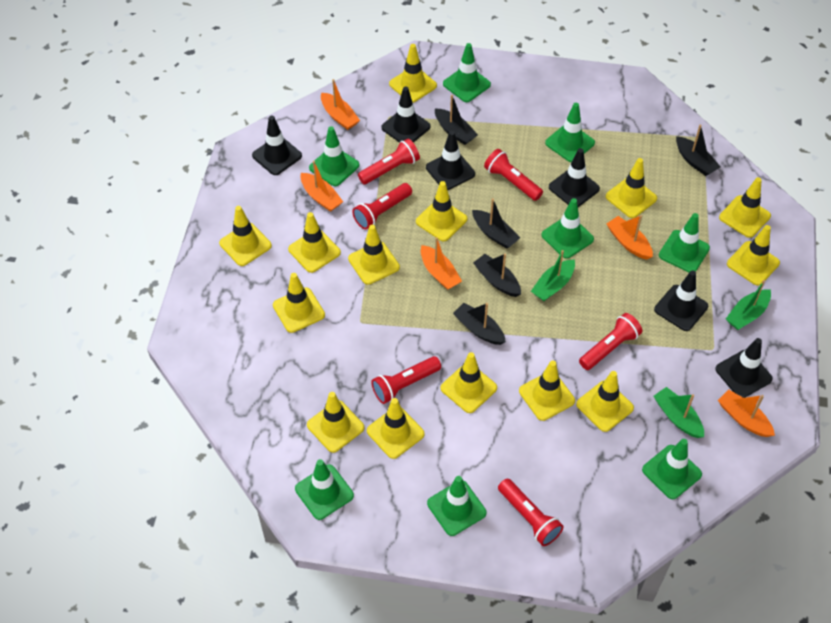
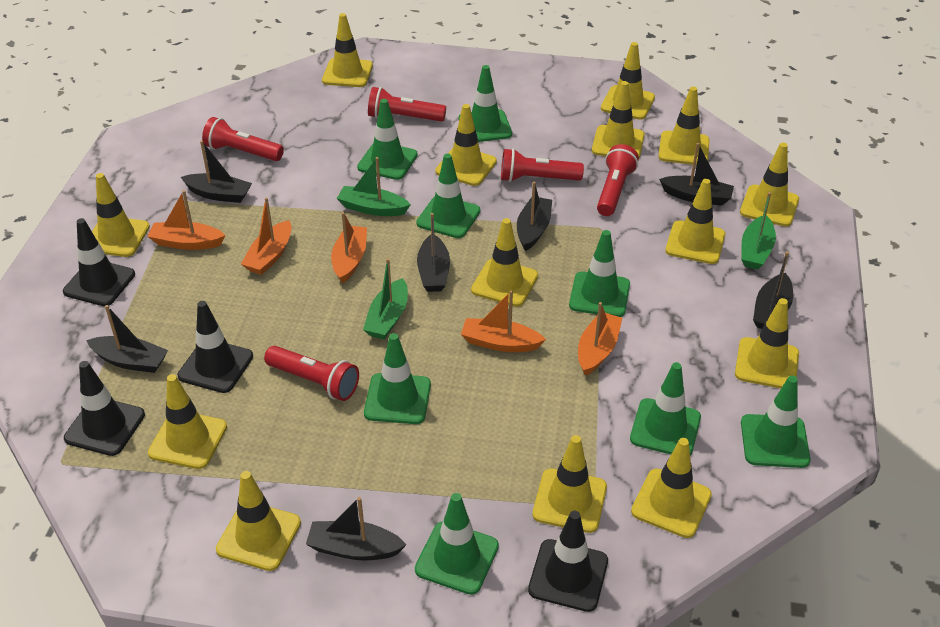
black boat: 5 -> 7
black traffic cone: 6 -> 4
red flashlight: 6 -> 5

